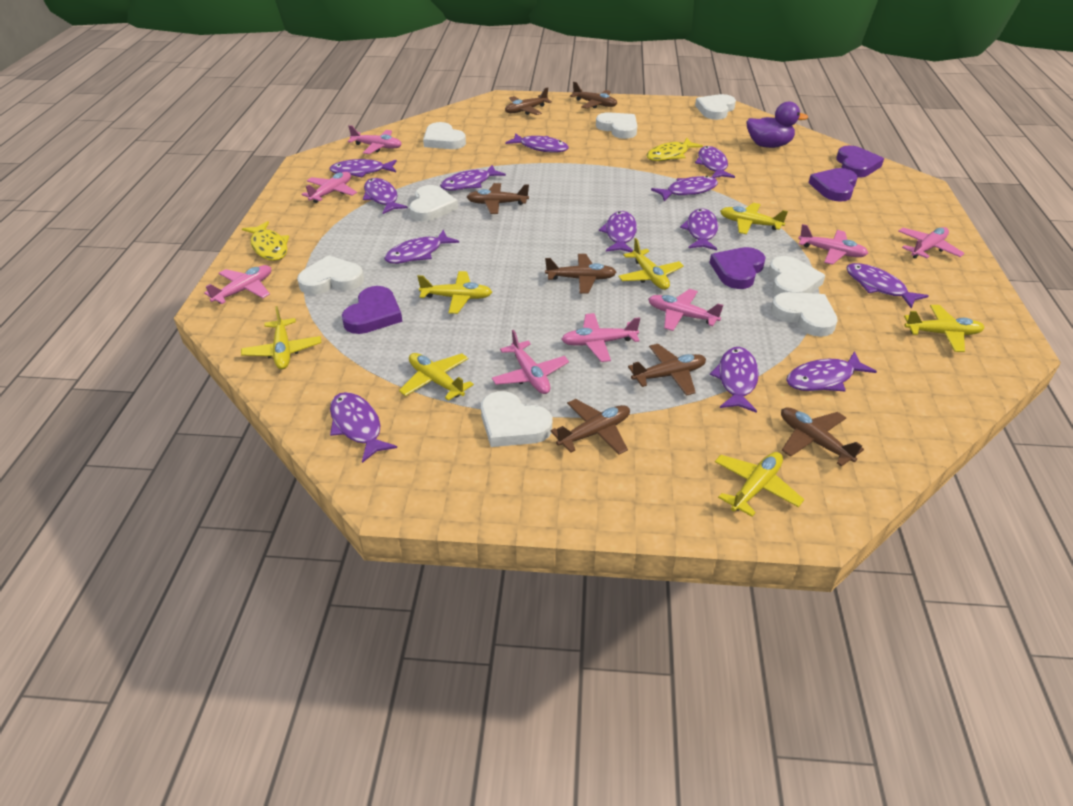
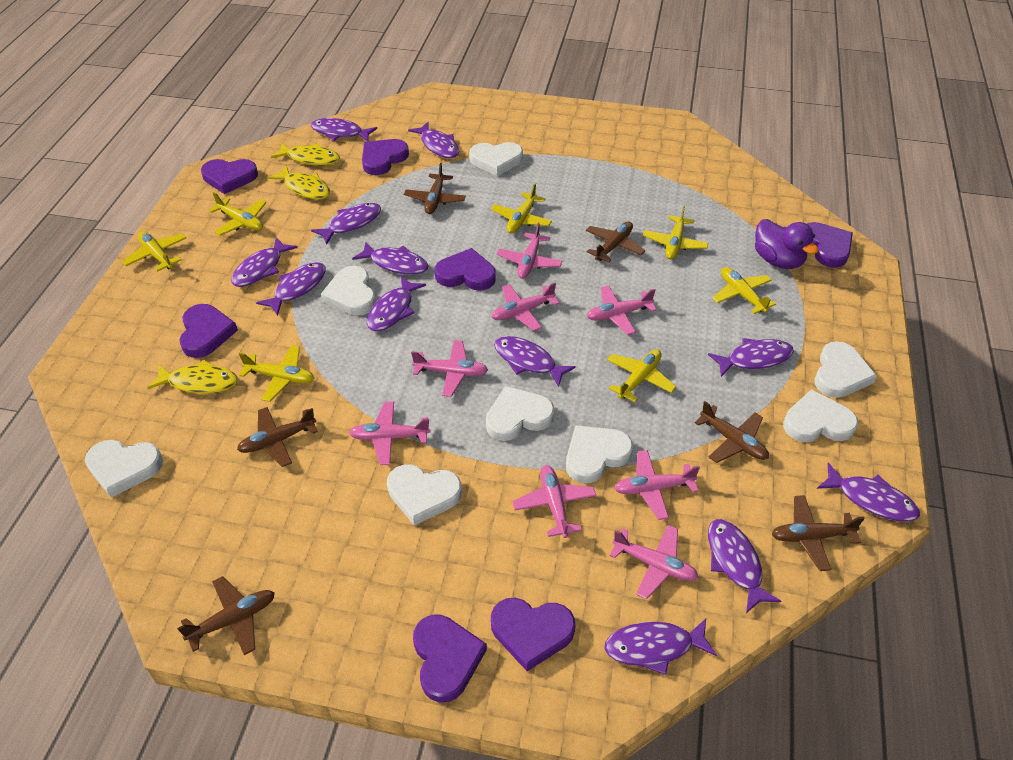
brown plane: 7 -> 6
purple fish: 13 -> 12
purple heart: 4 -> 7
yellow fish: 2 -> 3

